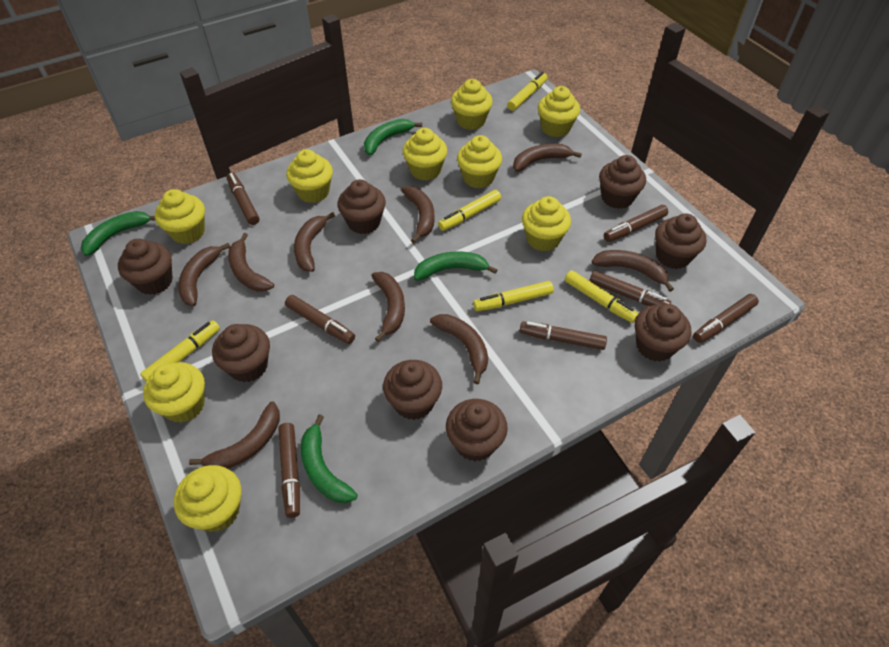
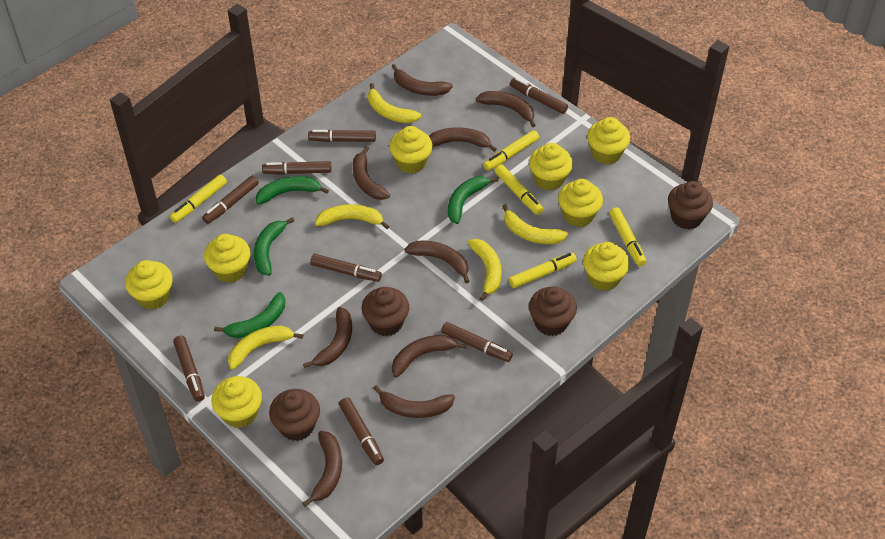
brown cupcake: 8 -> 4
brown marker: 7 -> 8
yellow banana: 0 -> 5
yellow cupcake: 9 -> 8

